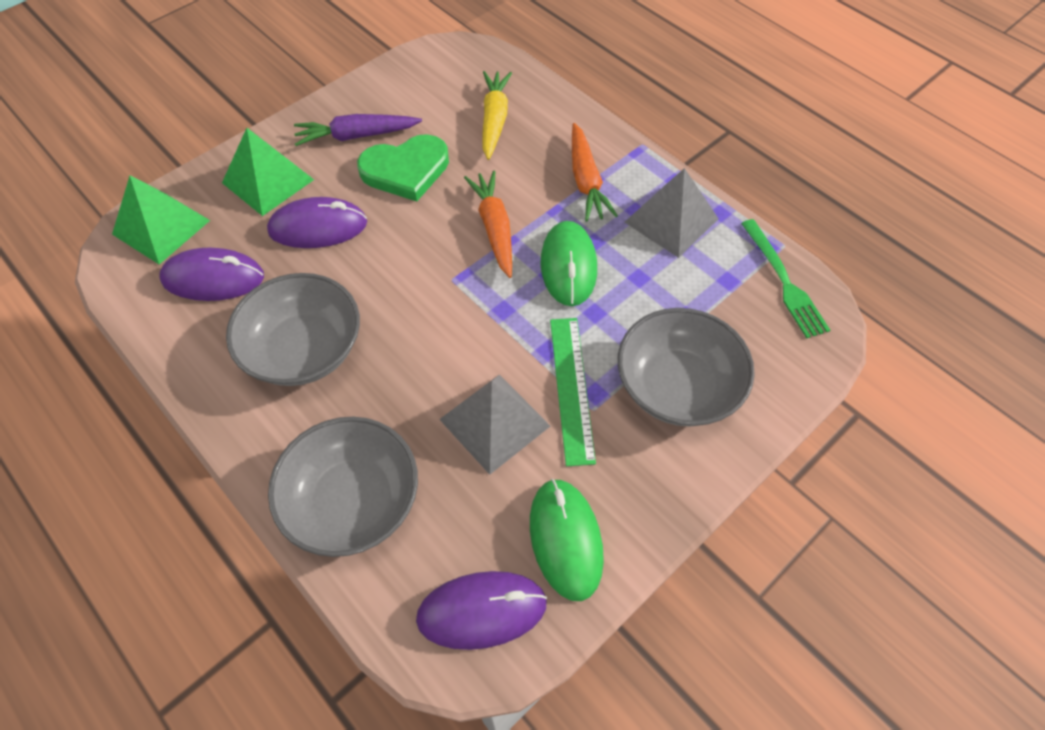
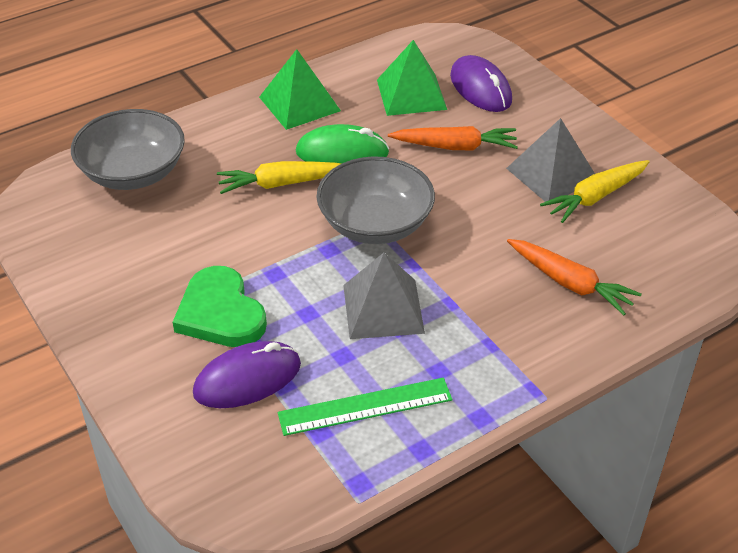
green fork: 1 -> 0
green mouse: 2 -> 1
grey bowl: 3 -> 2
purple carrot: 1 -> 0
purple mouse: 3 -> 2
yellow carrot: 1 -> 2

